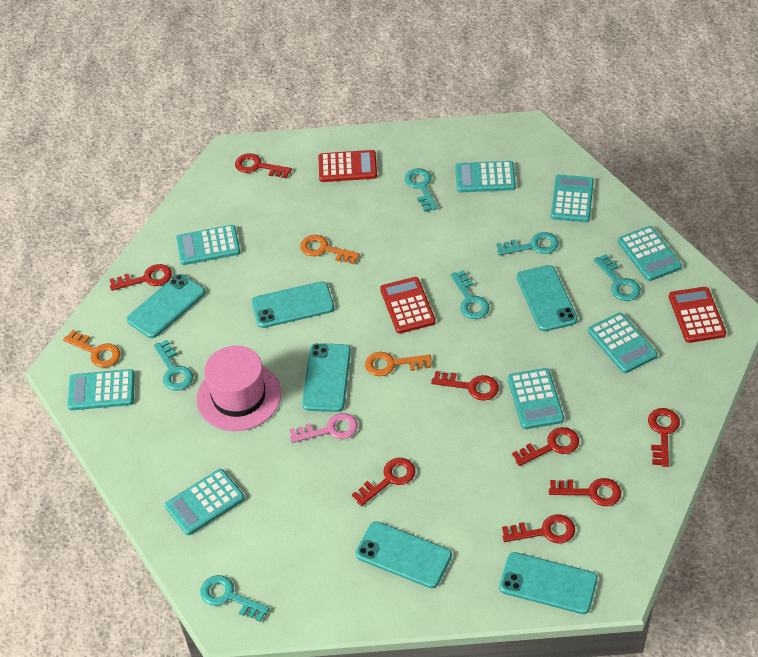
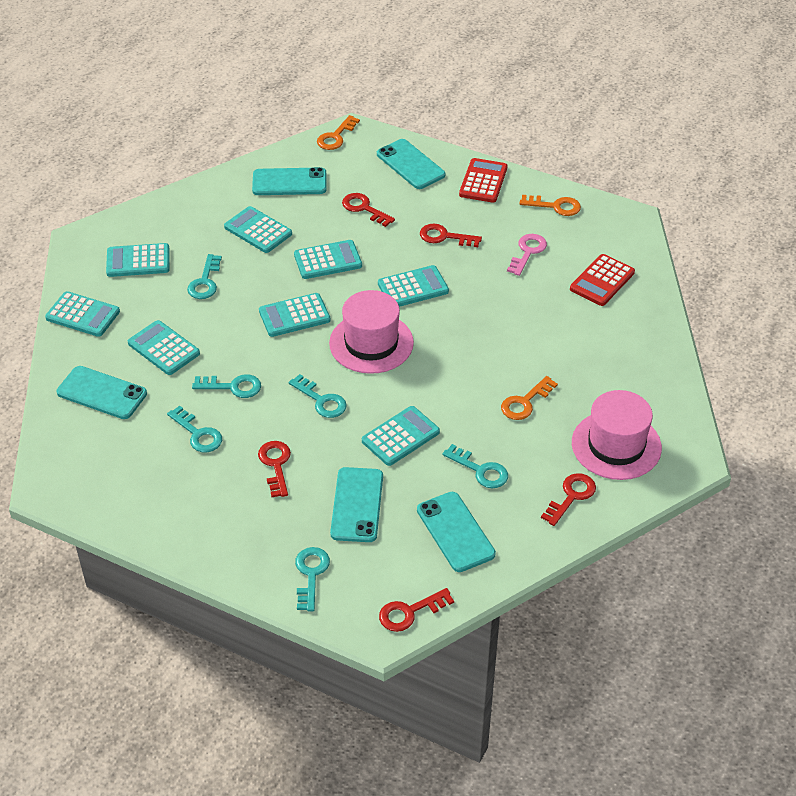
pink hat: 1 -> 2
red calculator: 3 -> 2
red key: 8 -> 5
turquoise phone: 6 -> 5

